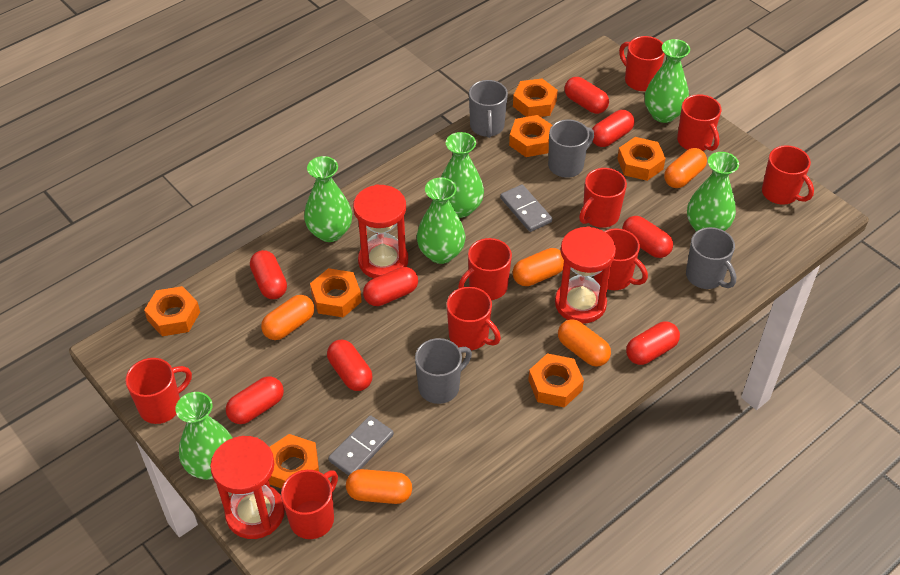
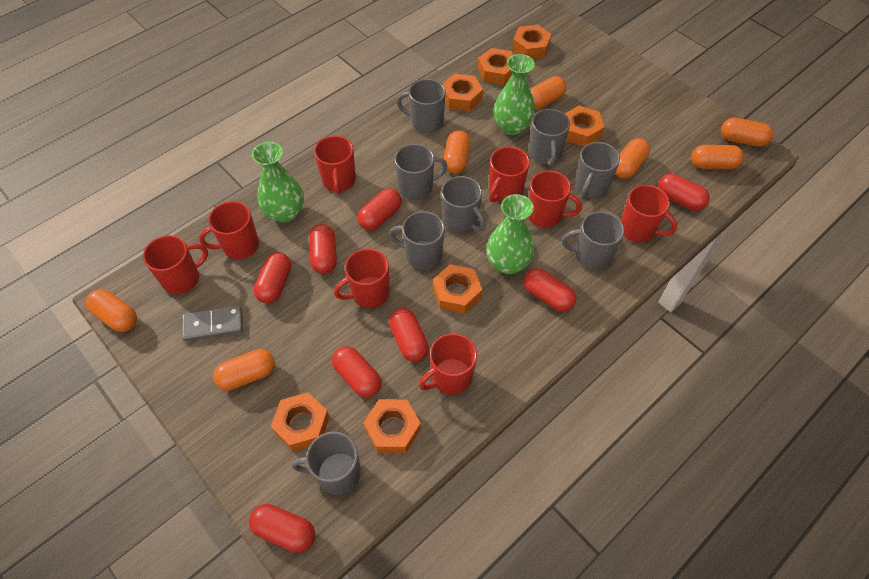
green vase: 6 -> 3
grey domino: 2 -> 1
grey mug: 4 -> 8
orange capsule: 5 -> 7
red hourglass: 3 -> 0
red mug: 9 -> 8

